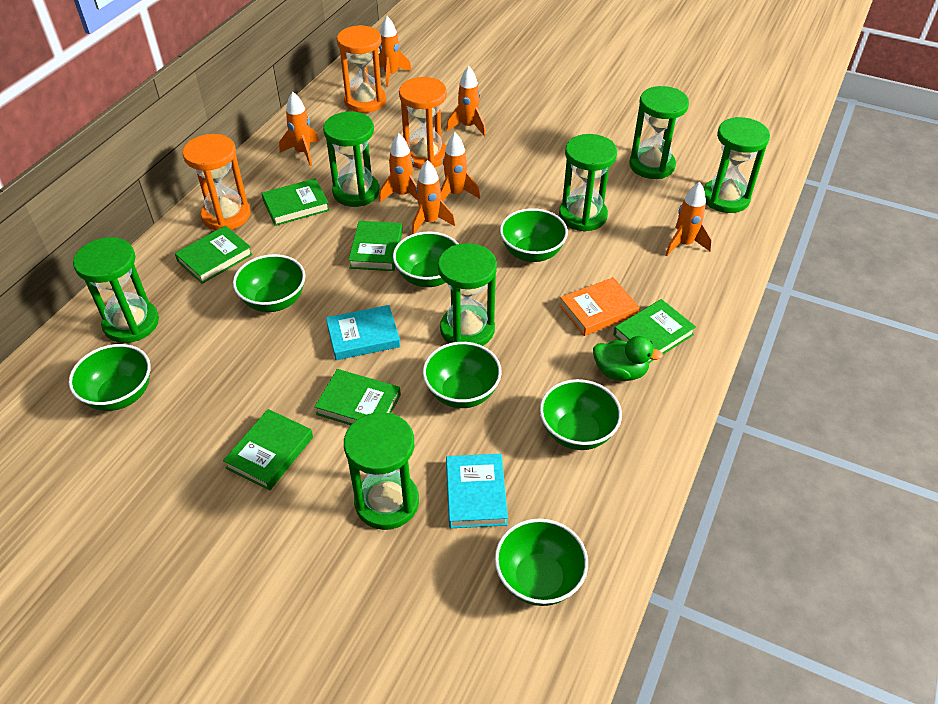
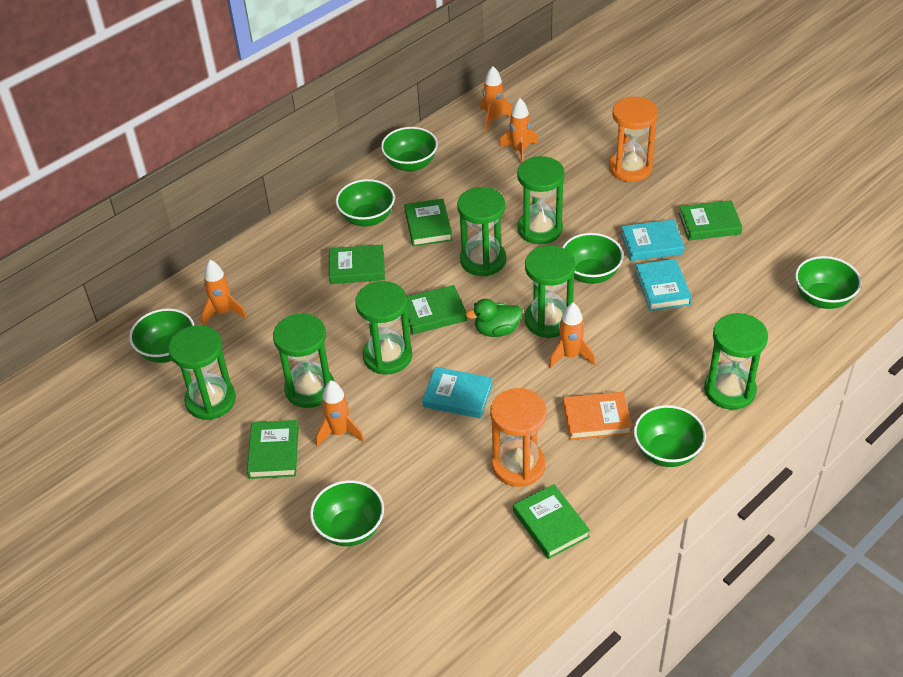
orange hourglass: 3 -> 2
orange rocket: 7 -> 5
turquoise book: 2 -> 3

